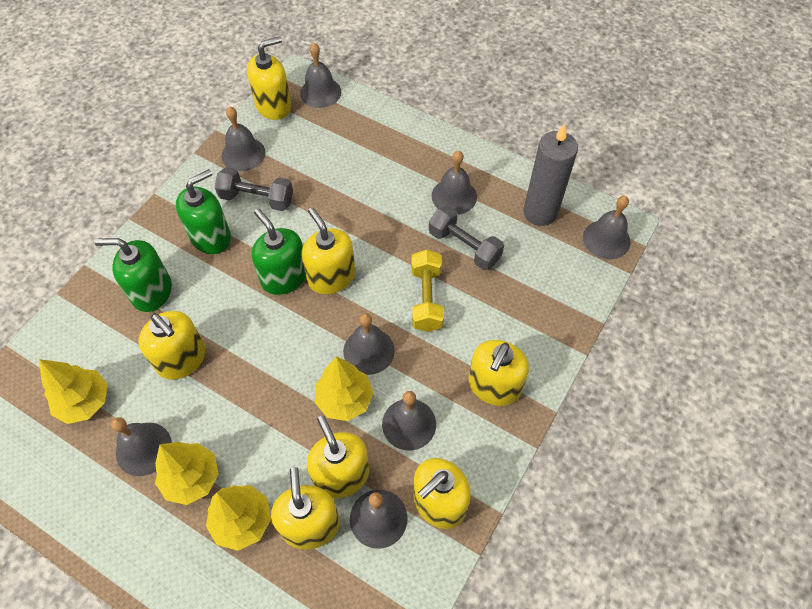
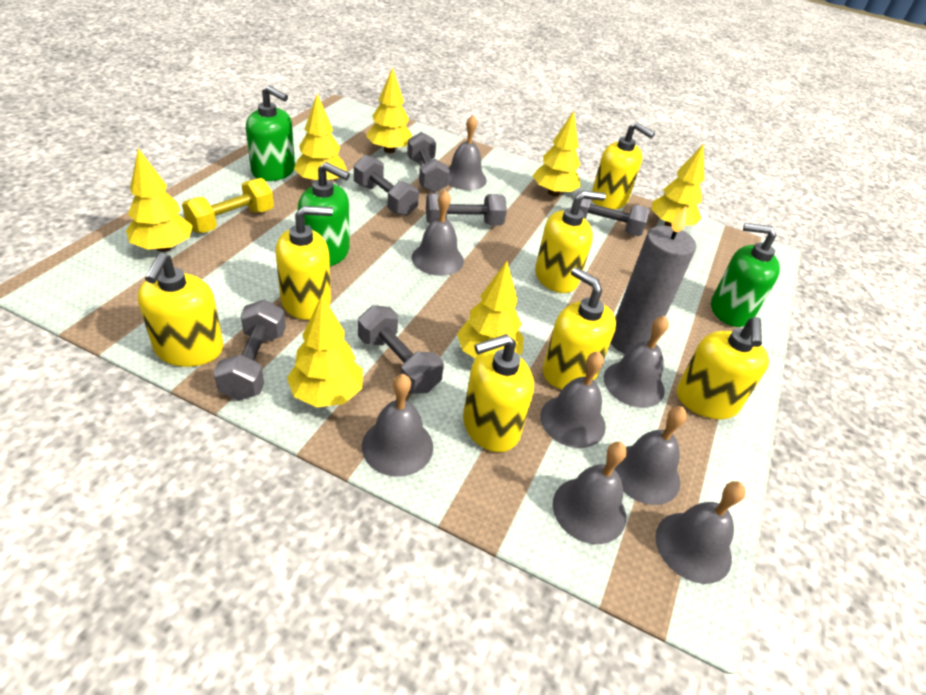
grey dumbbell: 2 -> 6
yellow tree: 4 -> 7

